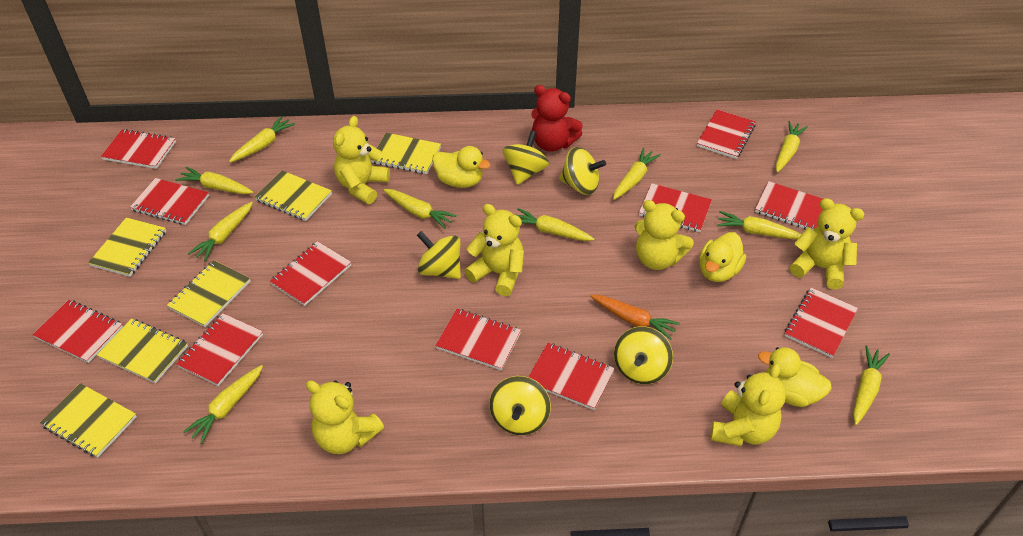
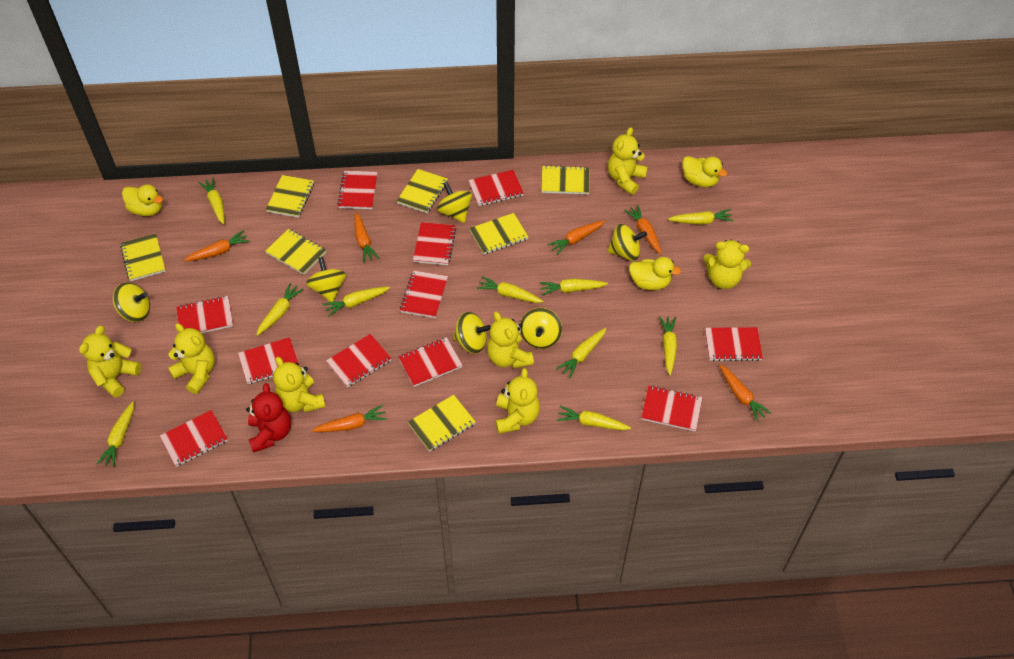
orange carrot: 1 -> 6
yellow notebook: 6 -> 7
yellow spinning top: 5 -> 6
yellow teddy bear: 6 -> 7

